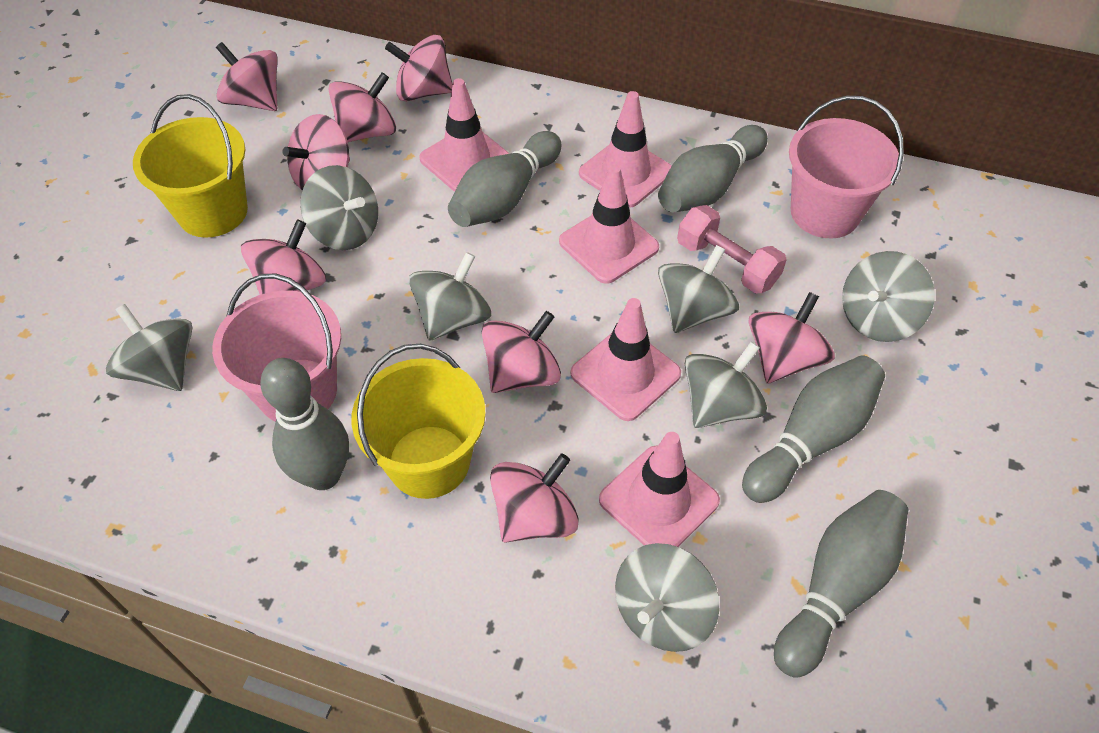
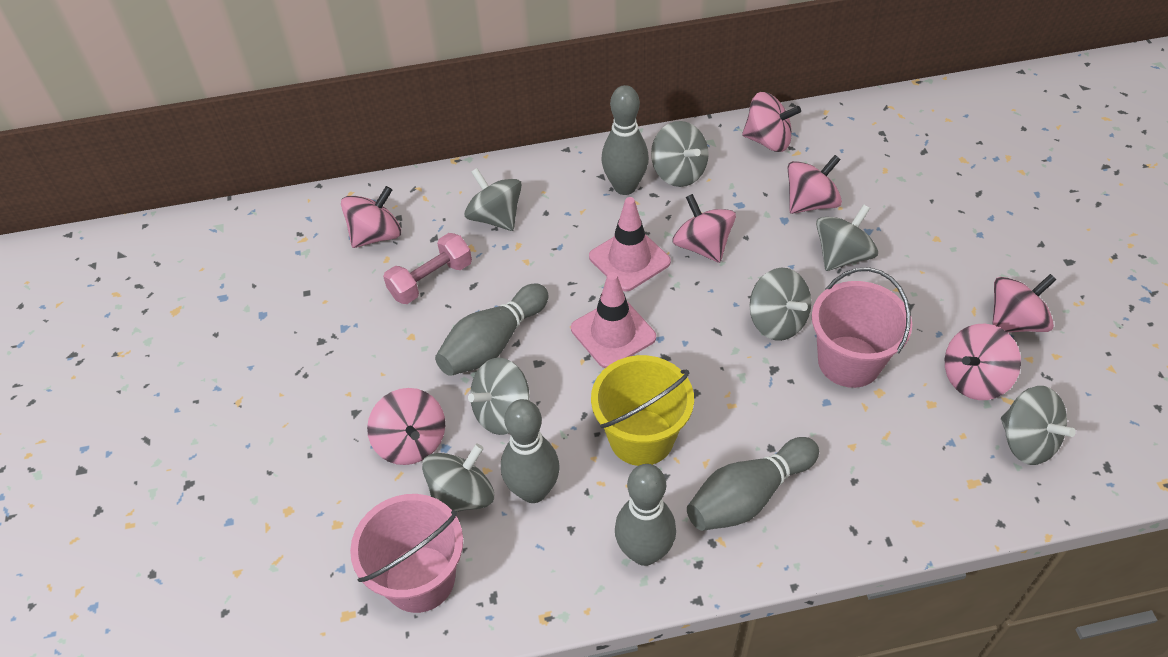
pink spinning top: 8 -> 7
pink traffic cone: 5 -> 2
yellow bucket: 2 -> 1

